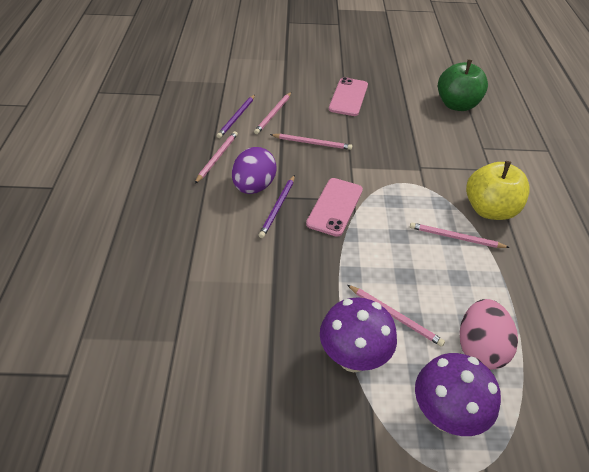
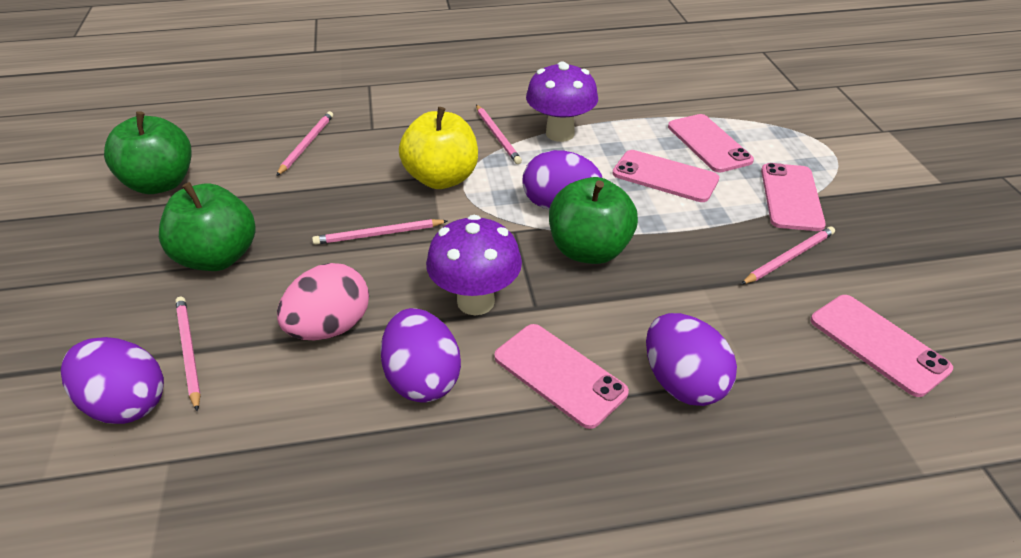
green apple: 1 -> 3
pink phone: 2 -> 5
purple egg: 1 -> 4
purple pencil: 2 -> 0

